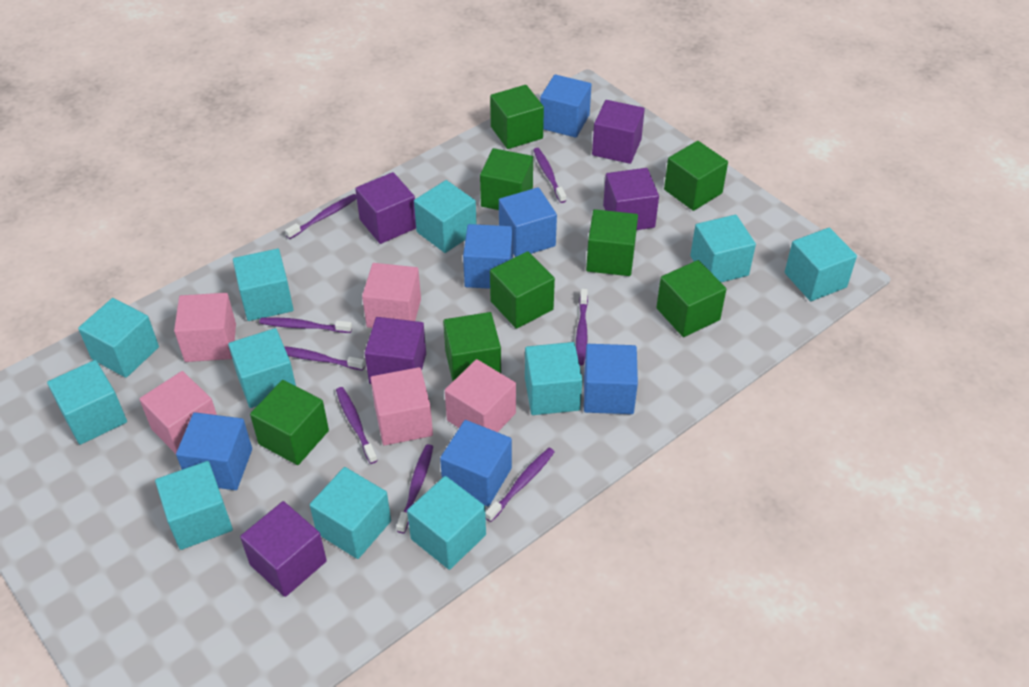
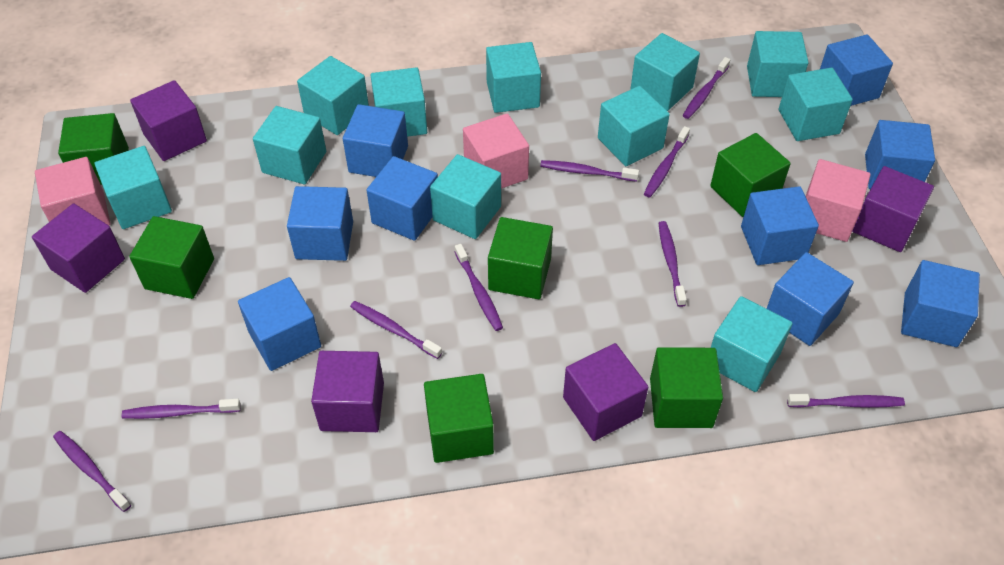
blue cube: 6 -> 9
green cube: 8 -> 6
pink cube: 5 -> 3
purple toothbrush: 8 -> 9

